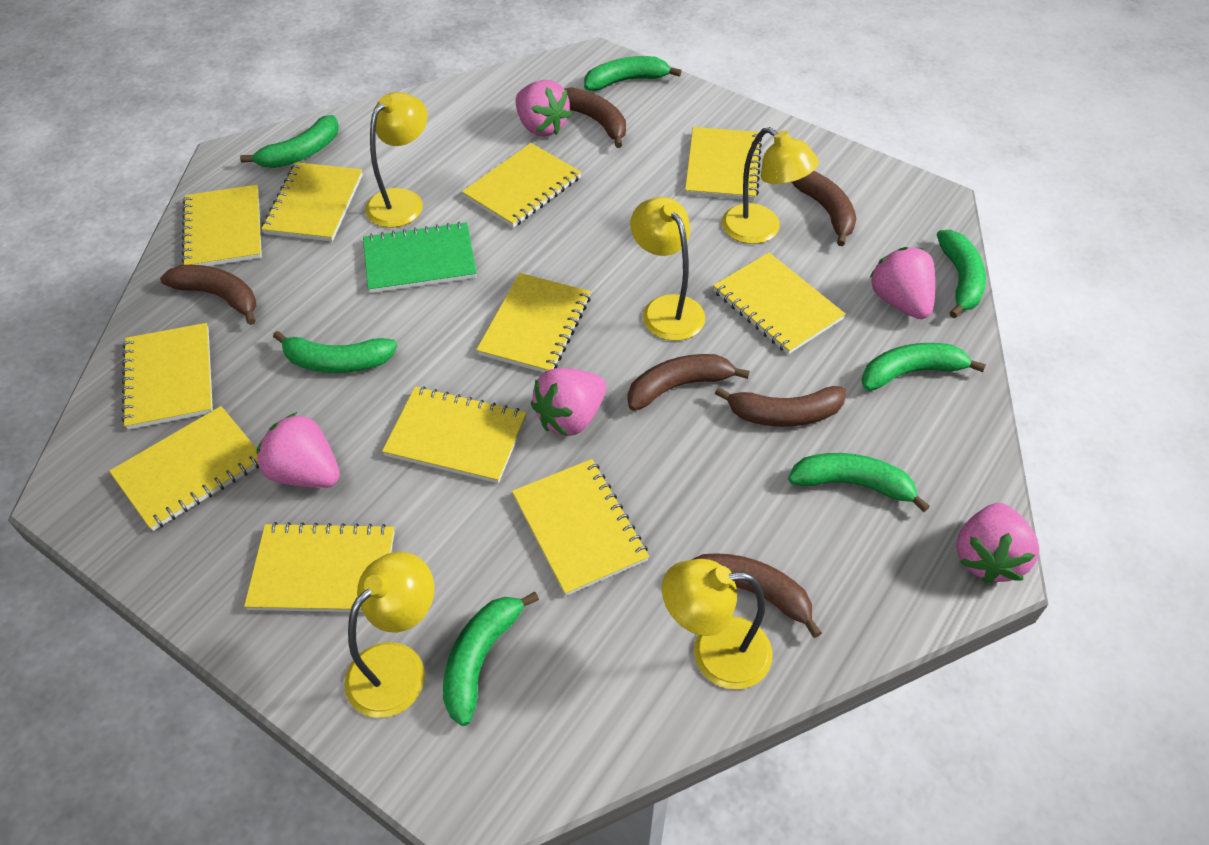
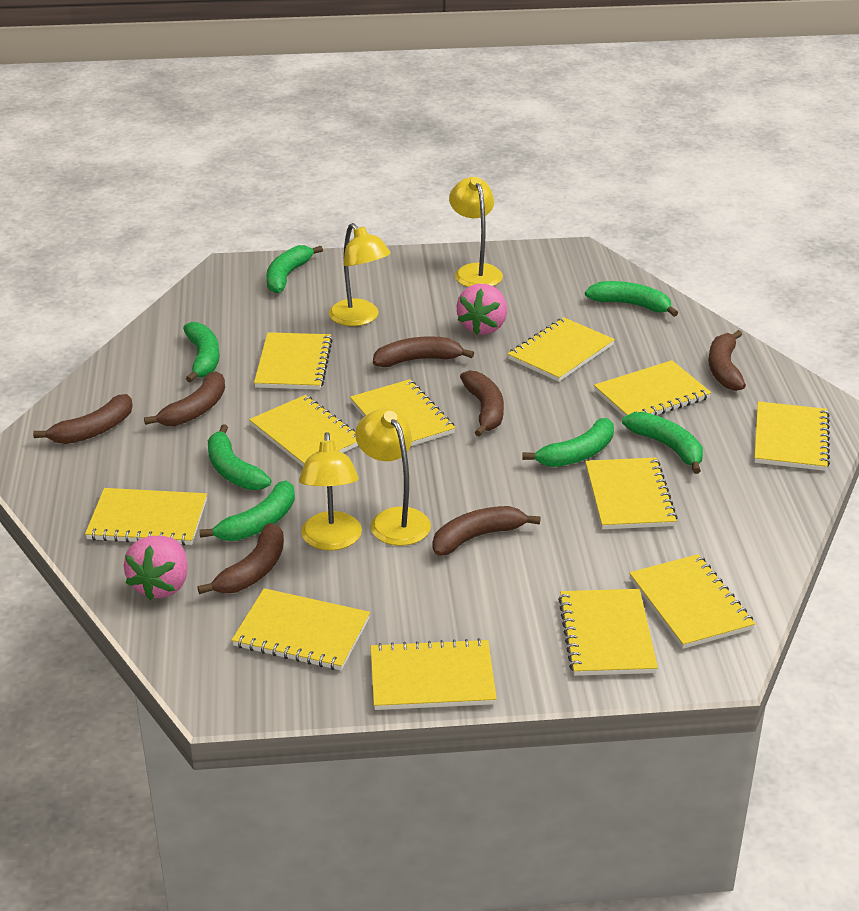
brown banana: 6 -> 7
green notebook: 1 -> 0
pink strawberry: 5 -> 2
yellow lamp: 5 -> 4
yellow notebook: 11 -> 12

